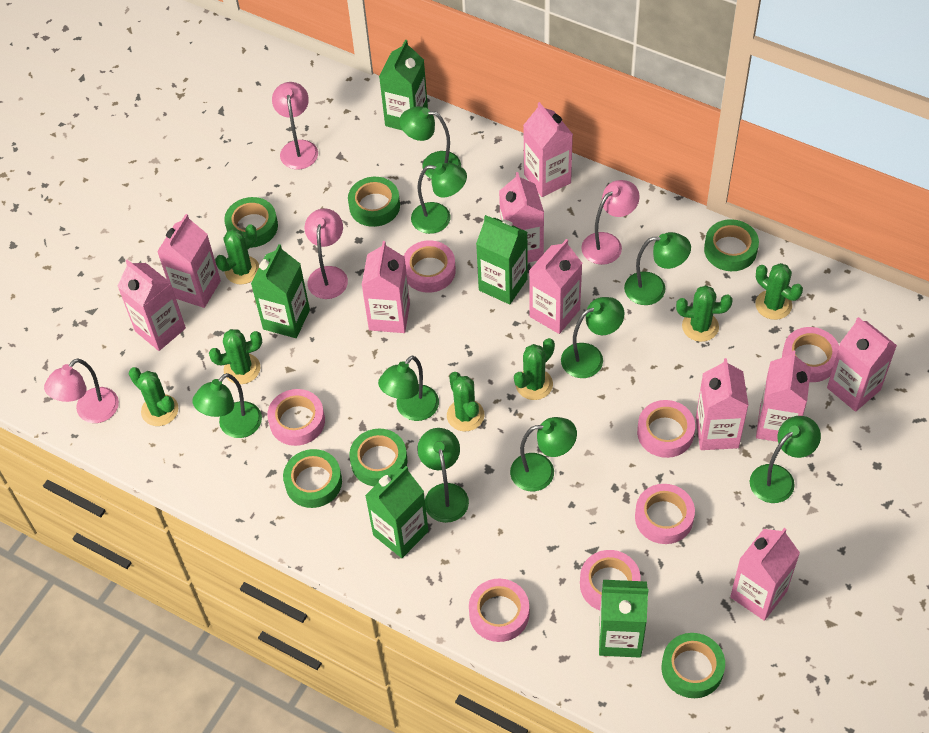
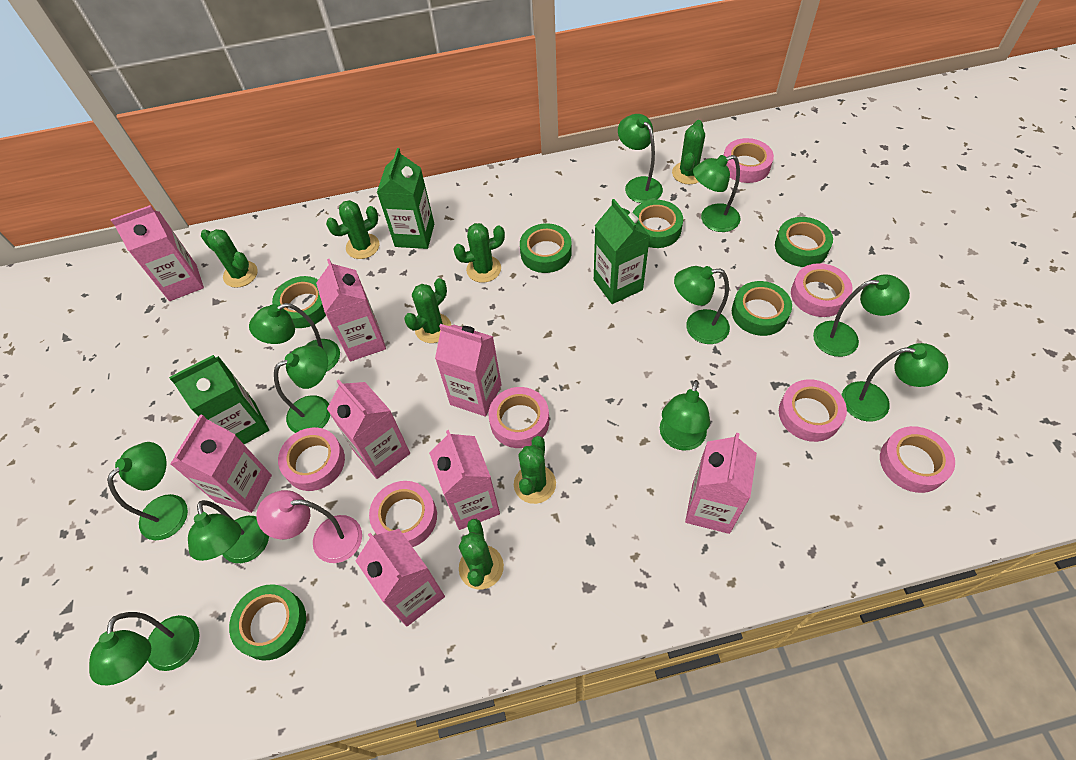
green carton: 5 -> 3
green lamp: 9 -> 11
pink carton: 10 -> 8
pink lamp: 4 -> 1

